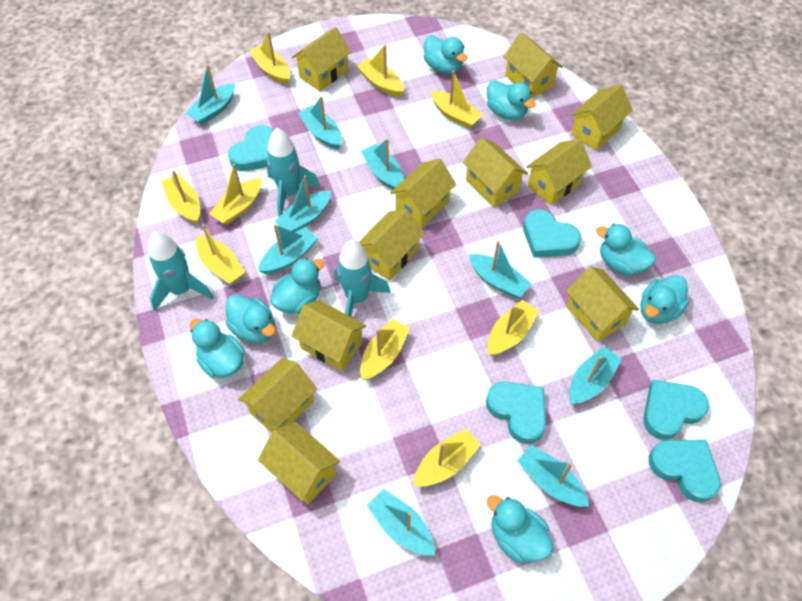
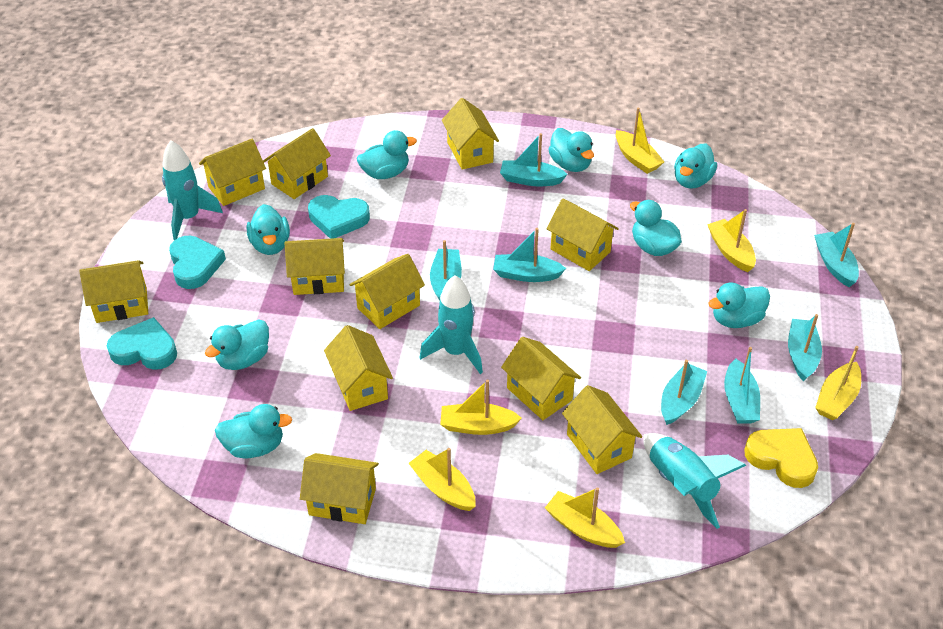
turquoise boat: 9 -> 7
turquoise heart: 5 -> 3
yellow boat: 9 -> 6
yellow heart: 0 -> 1

